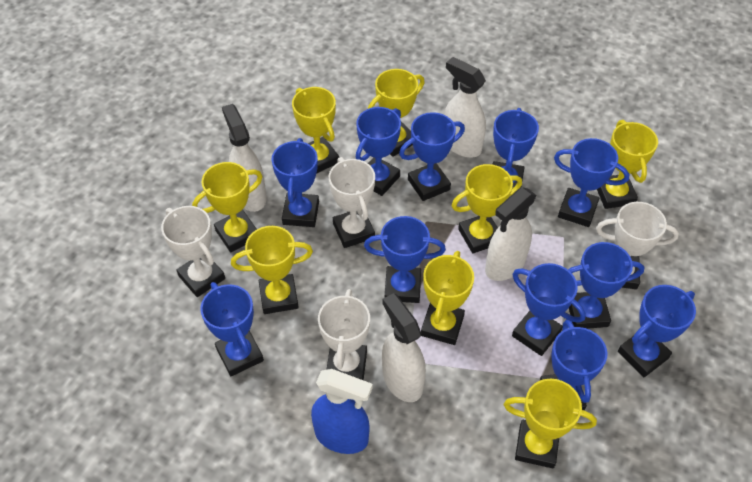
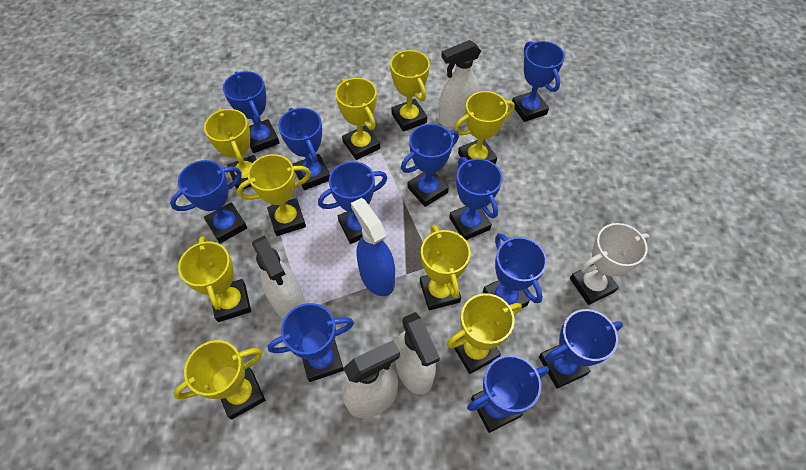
white trophy: 4 -> 1
yellow trophy: 8 -> 9

